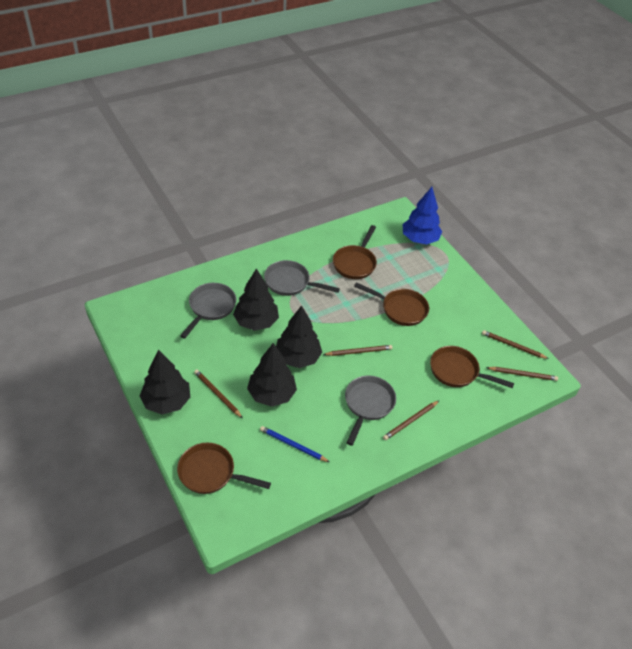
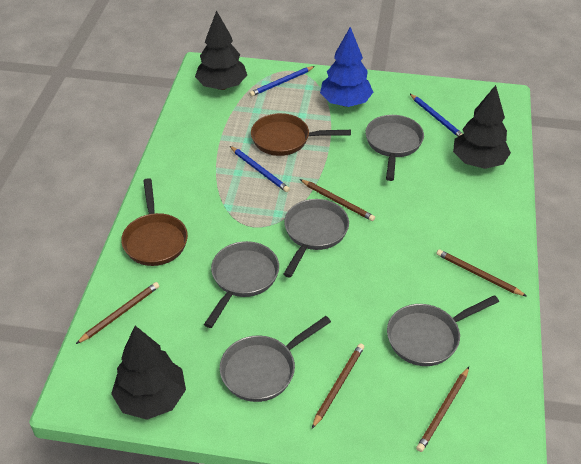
black tree: 4 -> 3
blue pencil: 1 -> 3
brown pan: 4 -> 2
grey pan: 3 -> 5

